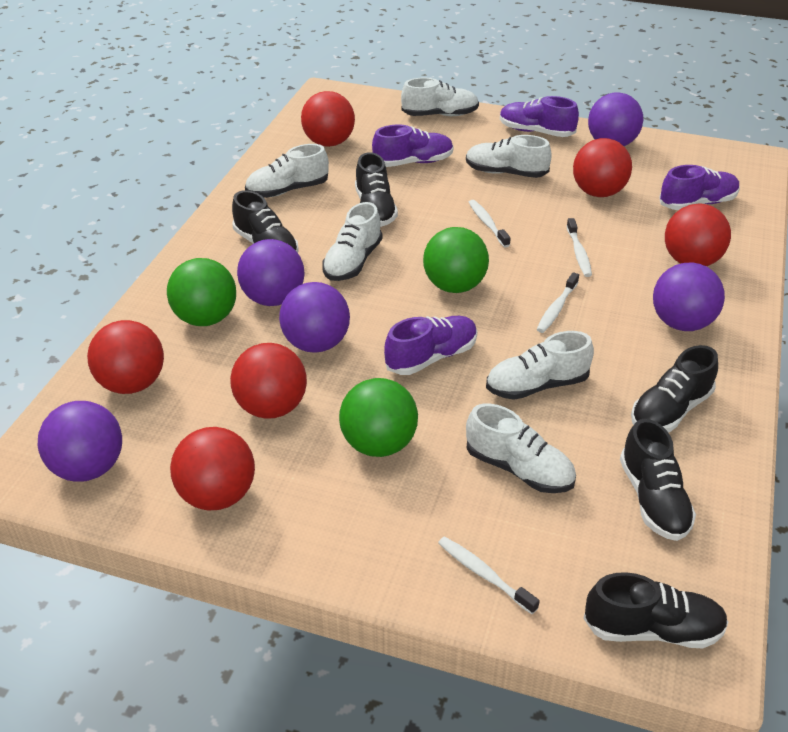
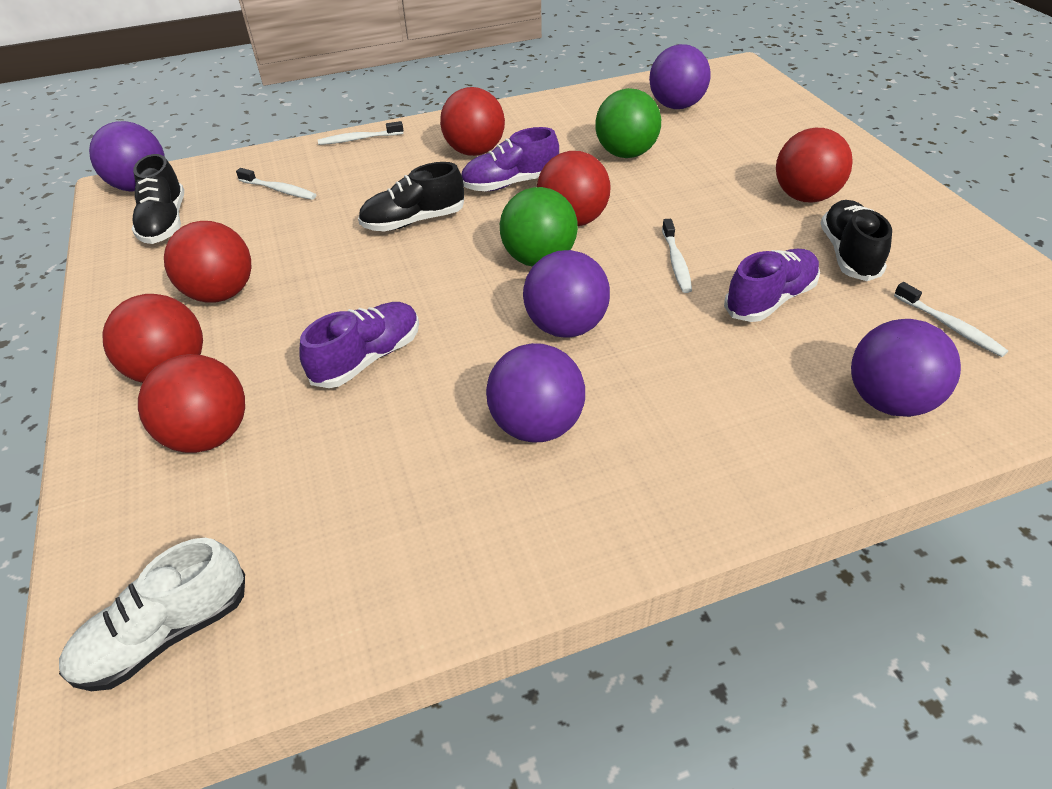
black shoe: 5 -> 3
green ball: 3 -> 2
purple shoe: 4 -> 3
white shoe: 6 -> 1

